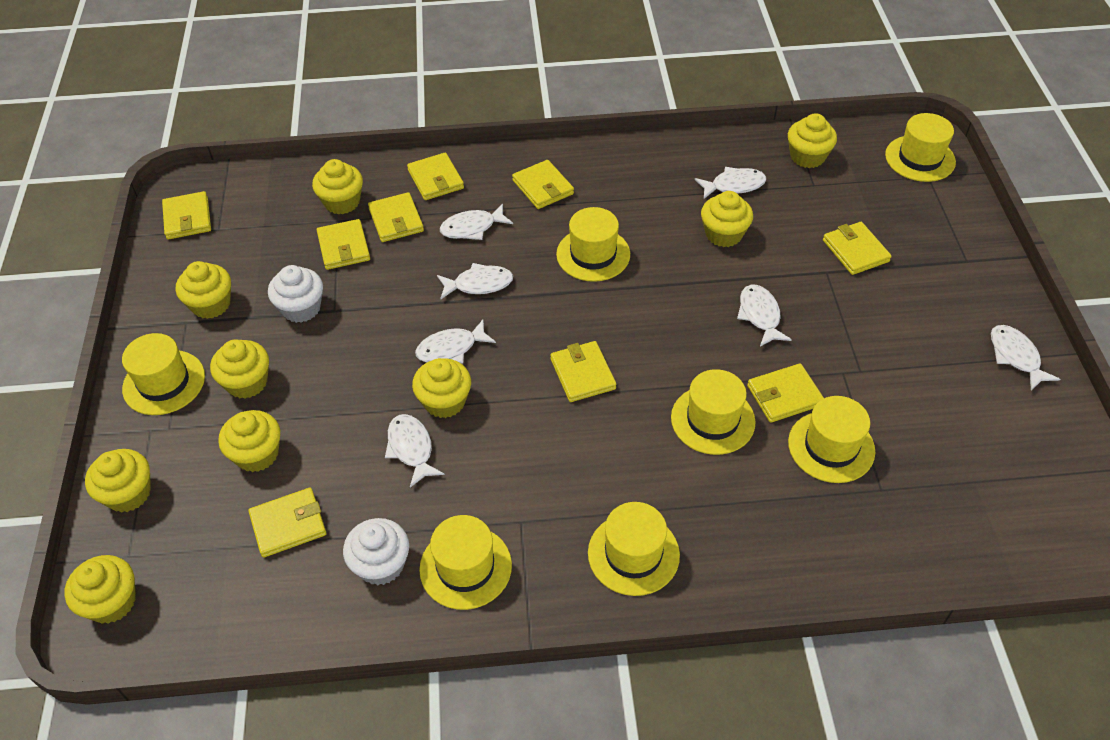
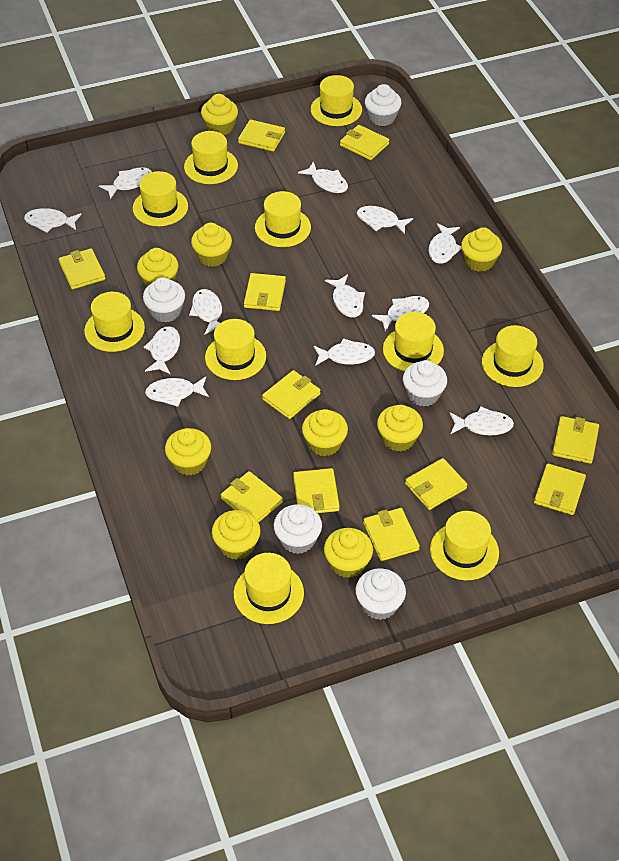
white cupcake: 2 -> 5
white fish: 7 -> 12
yellow hat: 7 -> 10
yellow wallet: 9 -> 11

